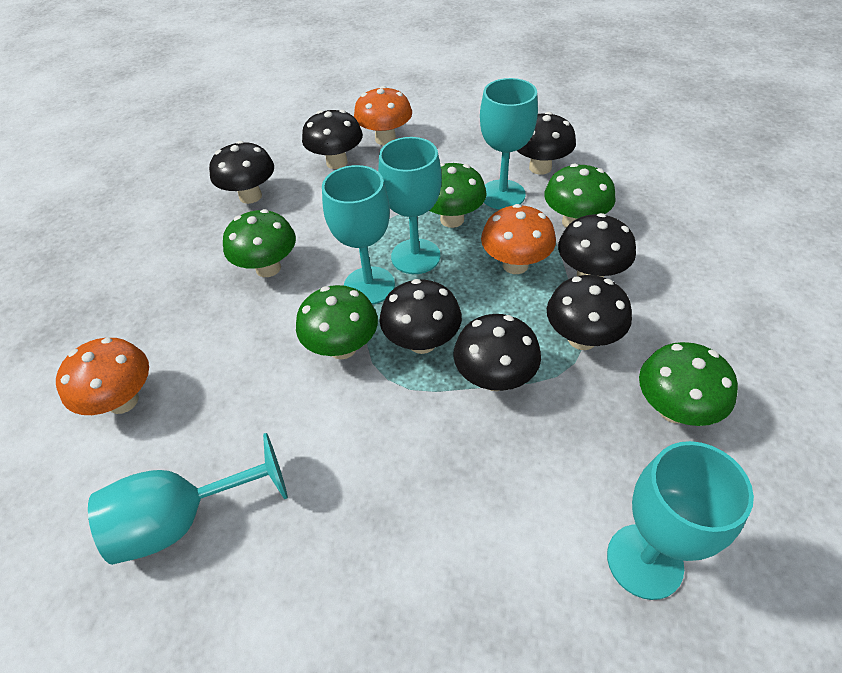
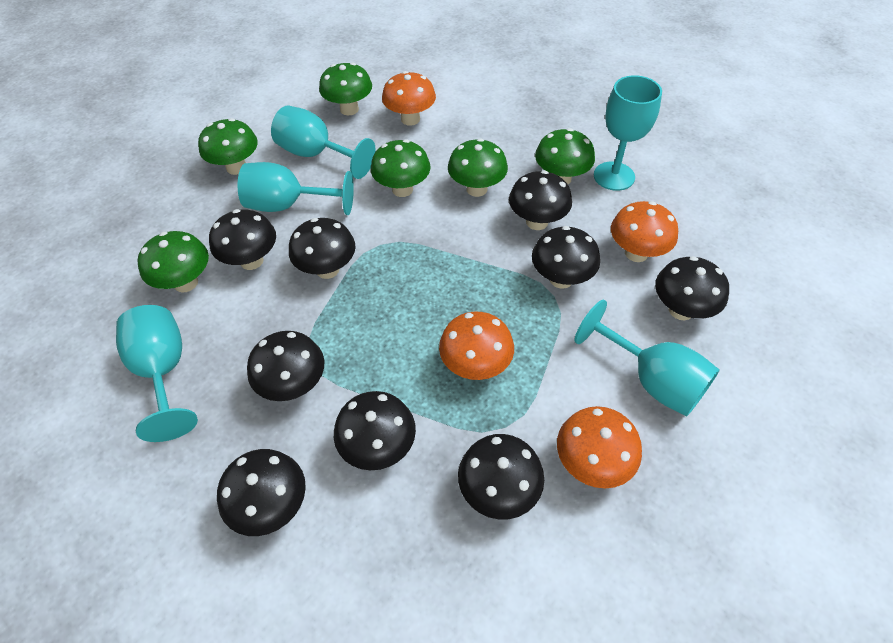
black mushroom: 7 -> 9
green mushroom: 5 -> 6
orange mushroom: 3 -> 4

